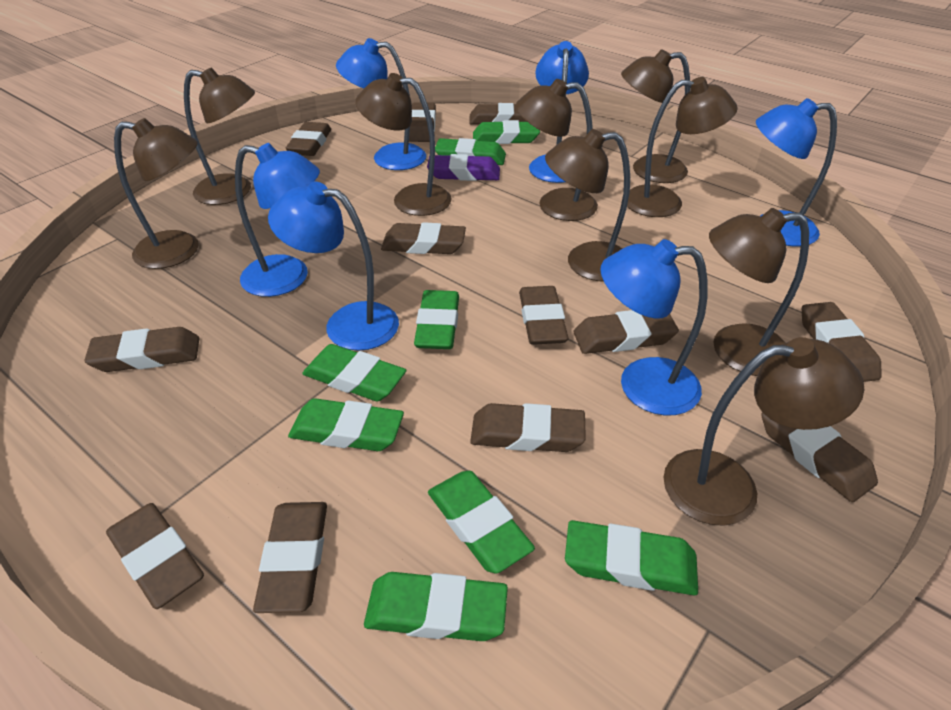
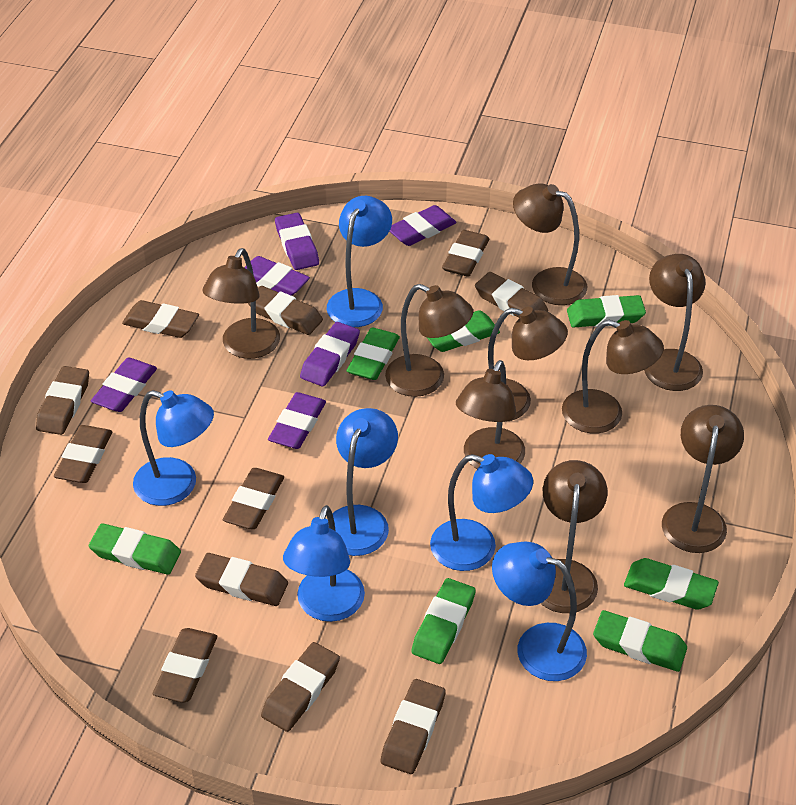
brown eraser: 12 -> 11
green eraser: 8 -> 7
purple eraser: 1 -> 6

